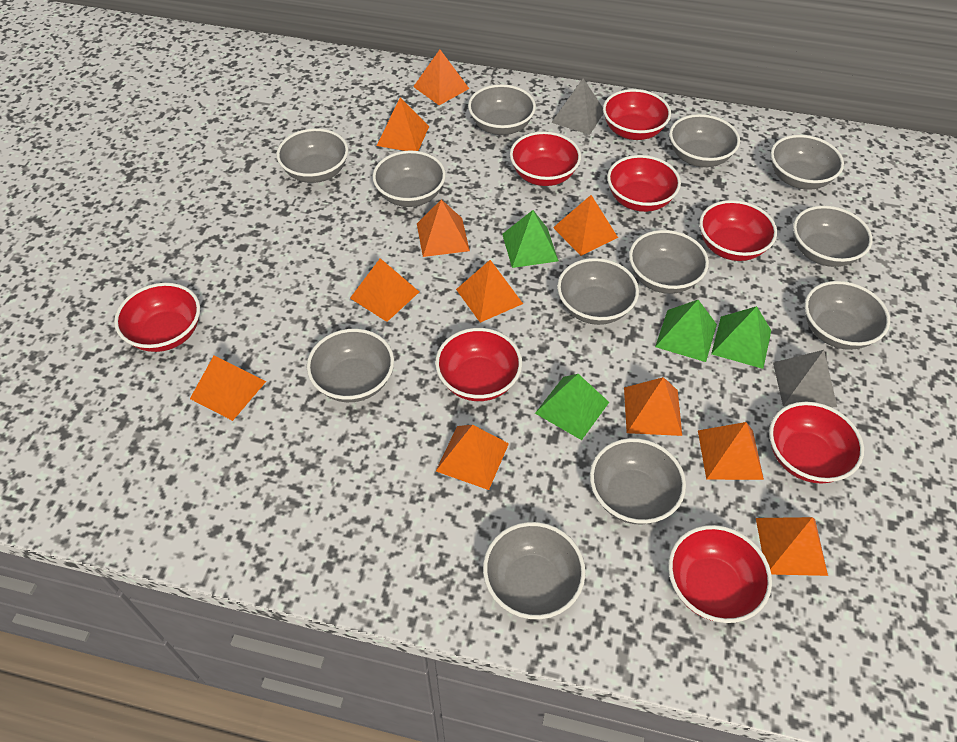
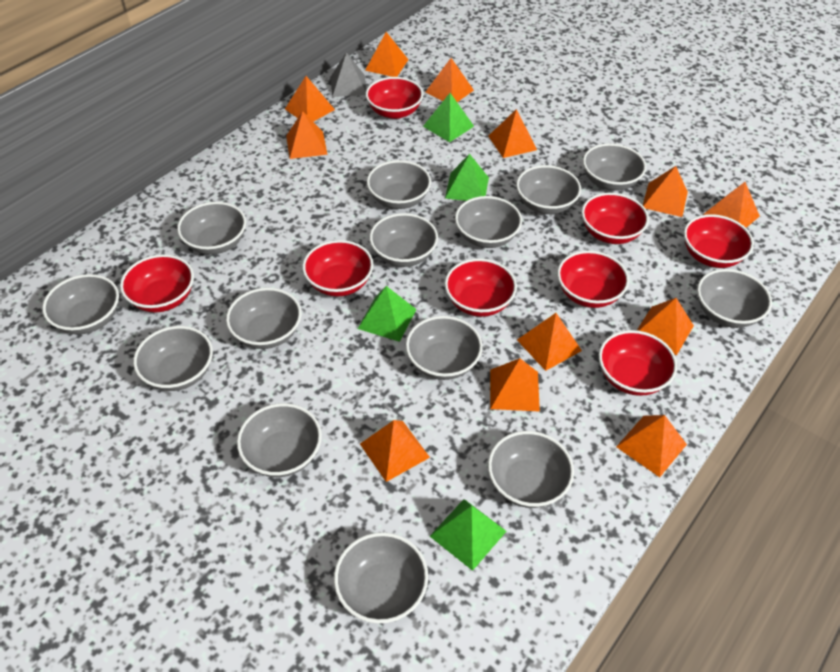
grey bowl: 12 -> 14
grey pyramid: 2 -> 1
orange pyramid: 11 -> 12

